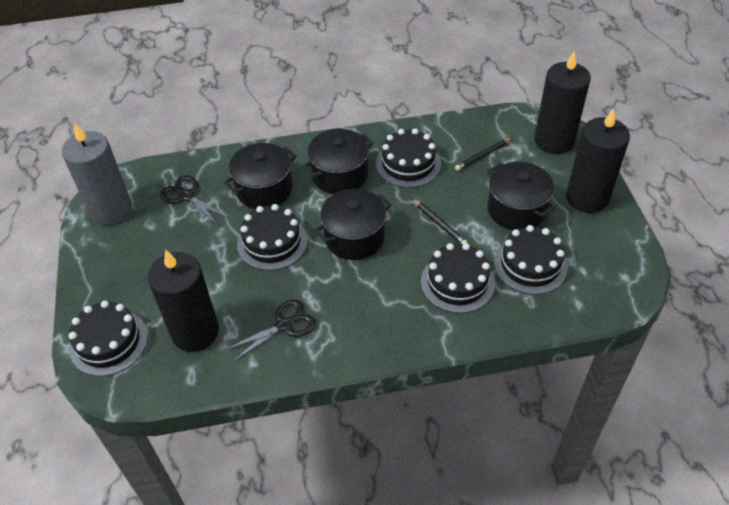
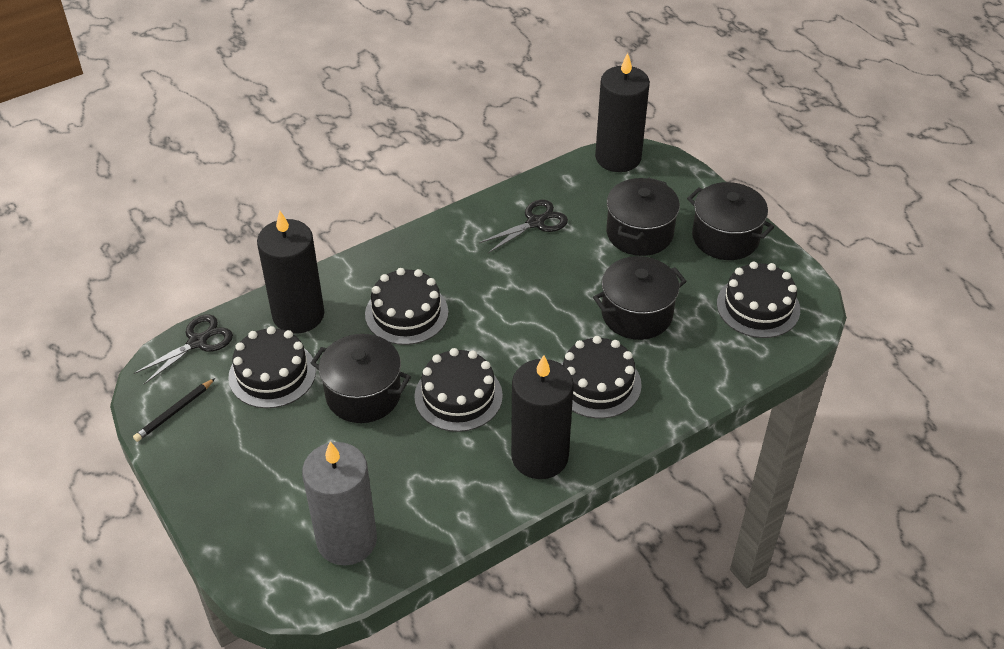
black pencil: 2 -> 1

